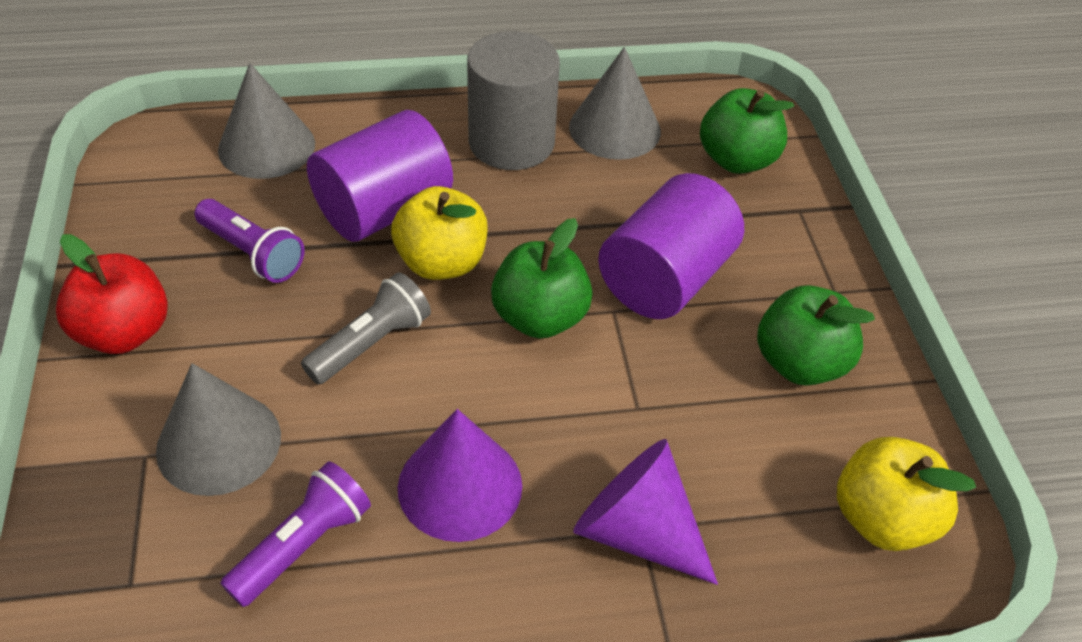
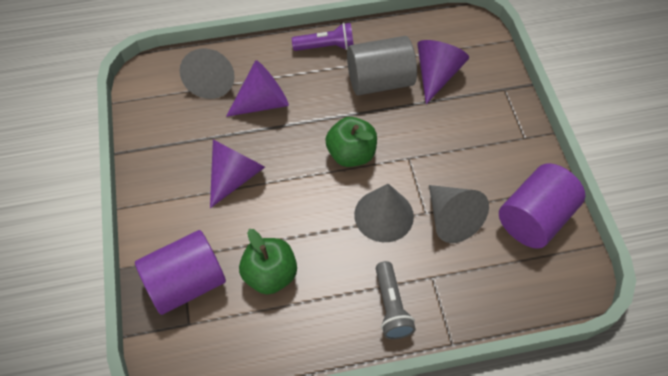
green apple: 3 -> 2
purple cone: 2 -> 3
purple flashlight: 2 -> 1
red apple: 1 -> 0
yellow apple: 2 -> 0

